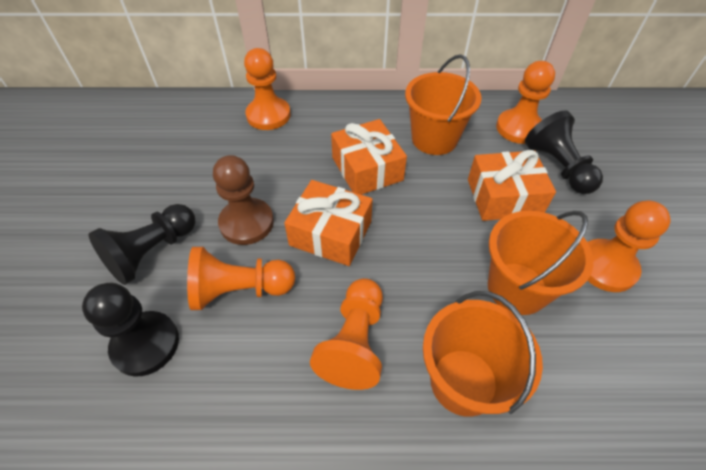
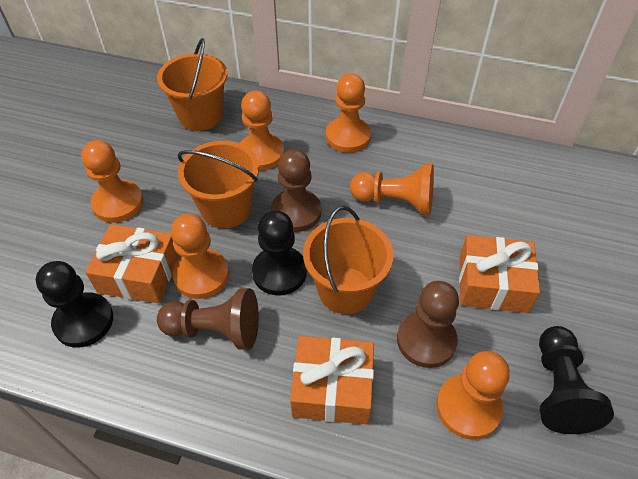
brown pawn: 1 -> 3
orange pawn: 5 -> 6

